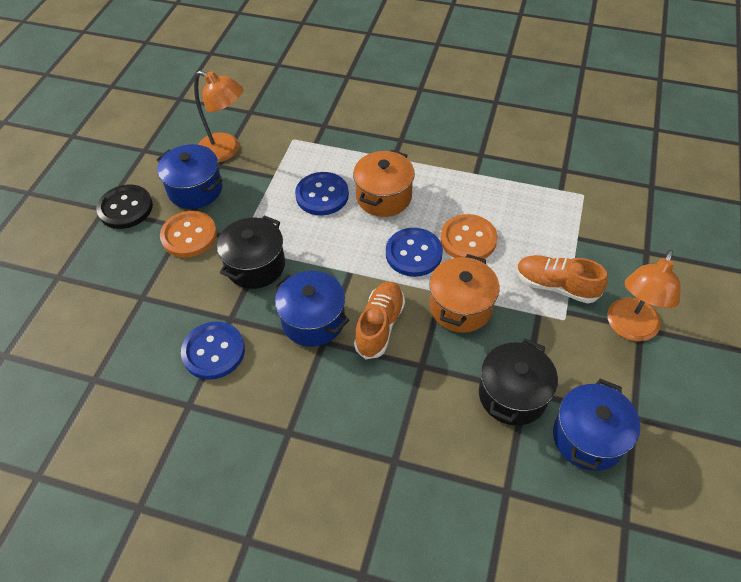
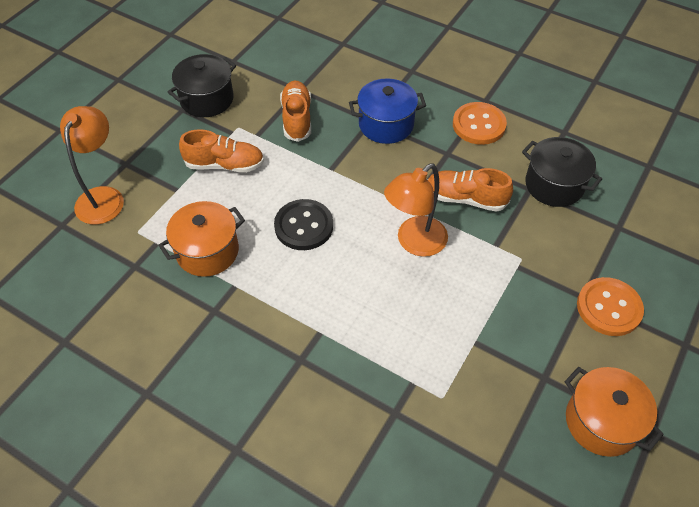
blue button: 3 -> 0
blue pot: 3 -> 1
orange shoe: 2 -> 3

